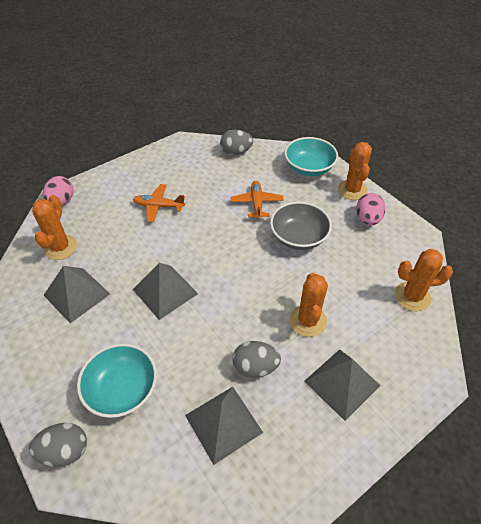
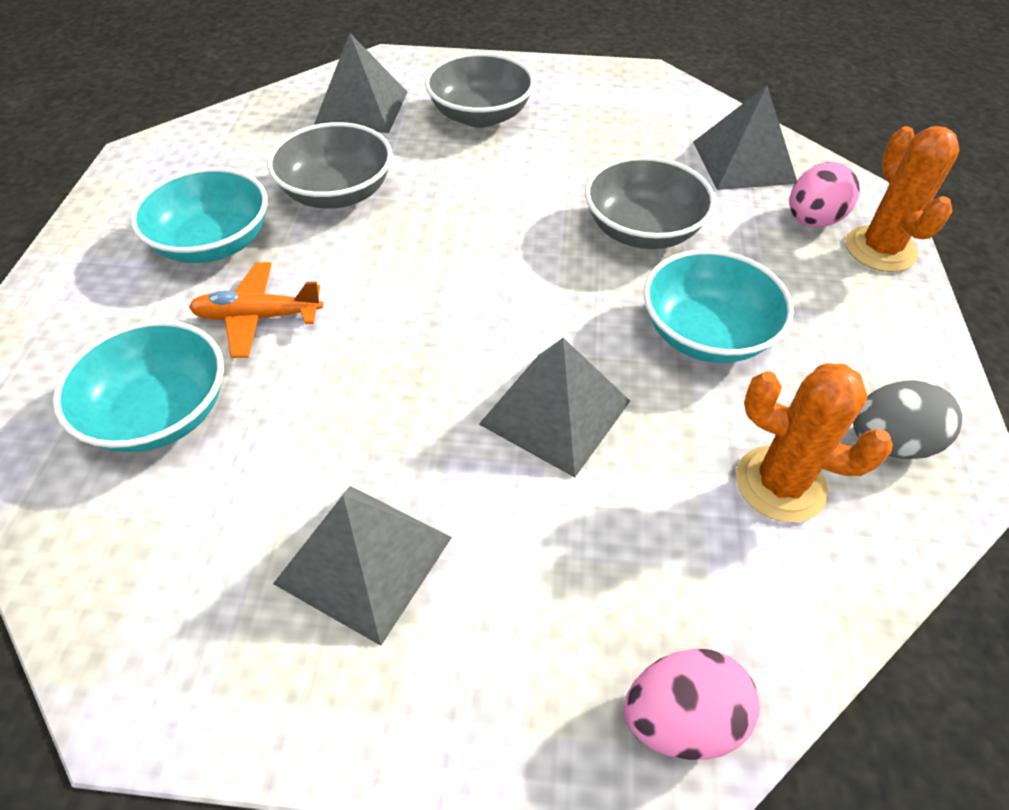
grey bowl: 1 -> 3
grey egg: 3 -> 1
orange cactus: 4 -> 2
orange plane: 2 -> 1
turquoise bowl: 2 -> 3

